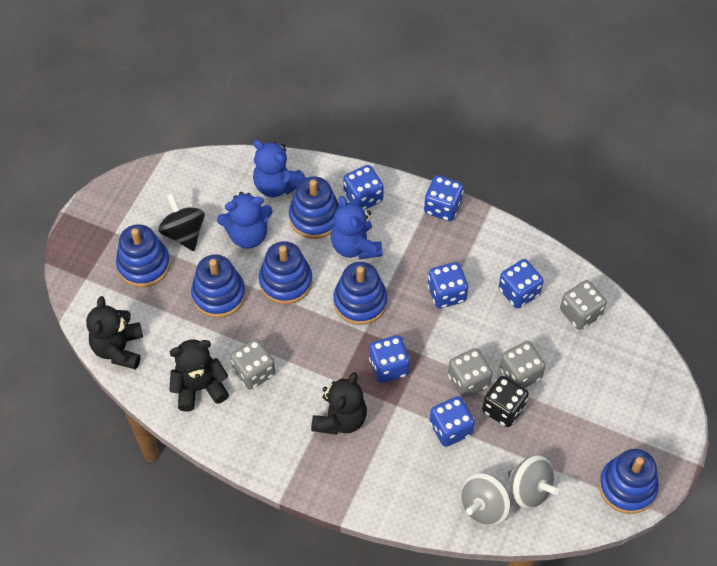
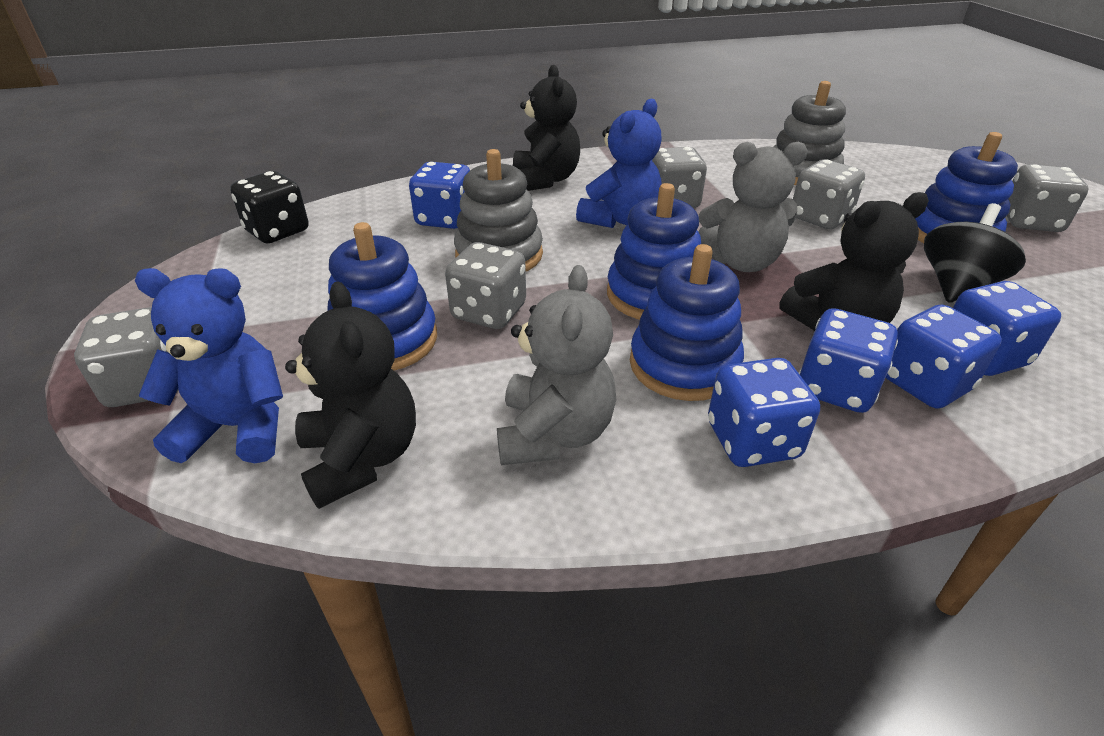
blue dice: 6 -> 5
blue stacking toy: 6 -> 4
blue teddy bear: 3 -> 2
grey dice: 4 -> 5
grey spinning top: 2 -> 0
grey stacking toy: 0 -> 2
grey teddy bear: 0 -> 2

